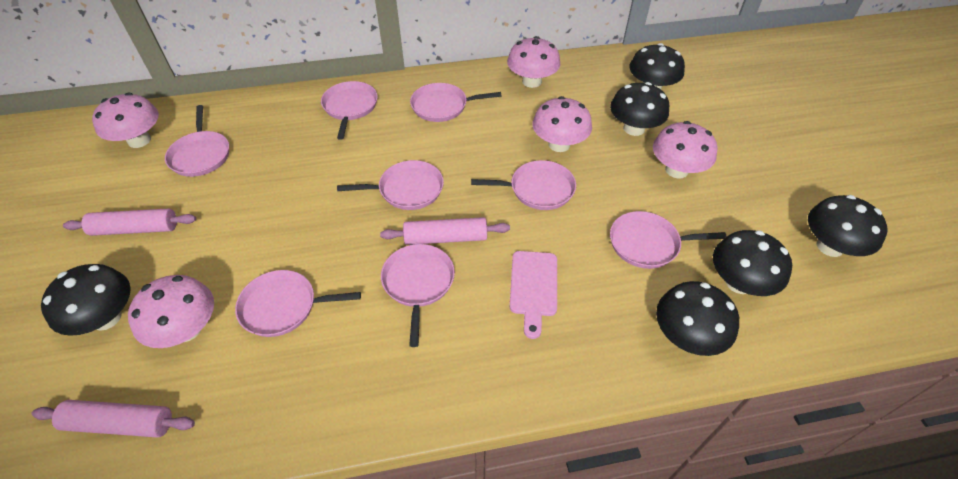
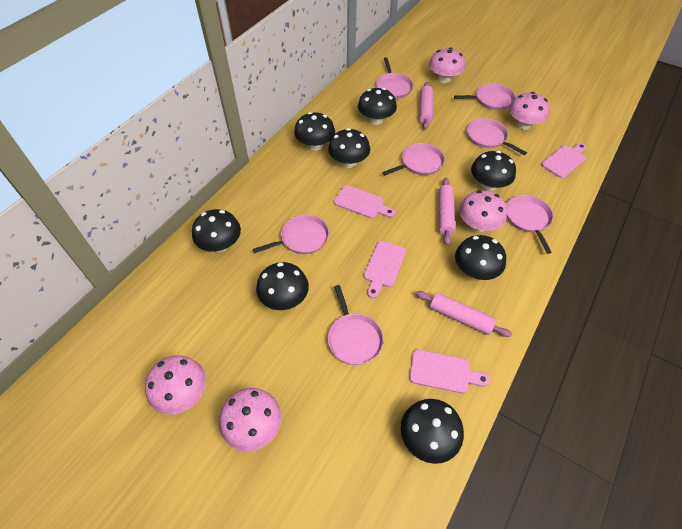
black mushroom: 6 -> 8
pink cutting board: 1 -> 4
pink pan: 8 -> 7

